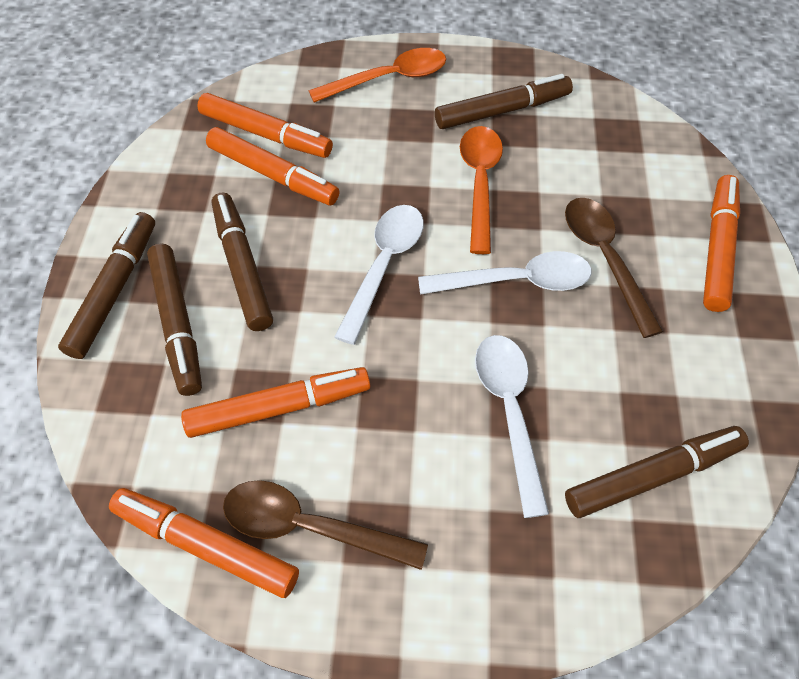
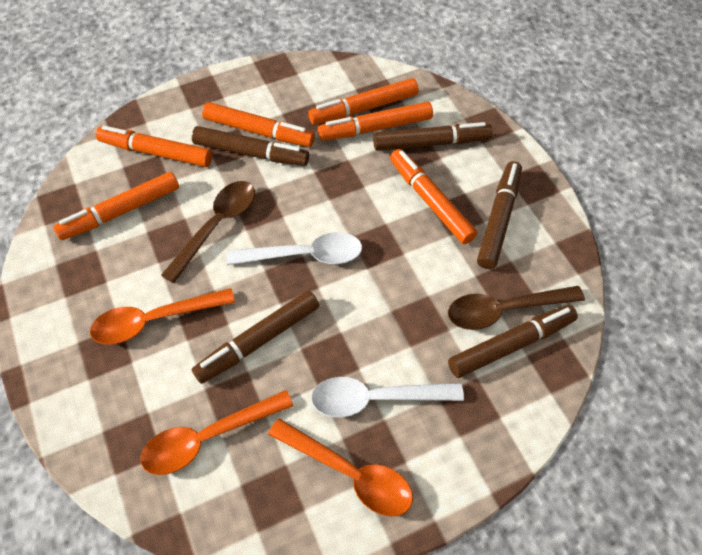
orange marker: 5 -> 6
orange spoon: 2 -> 3
white spoon: 3 -> 2

